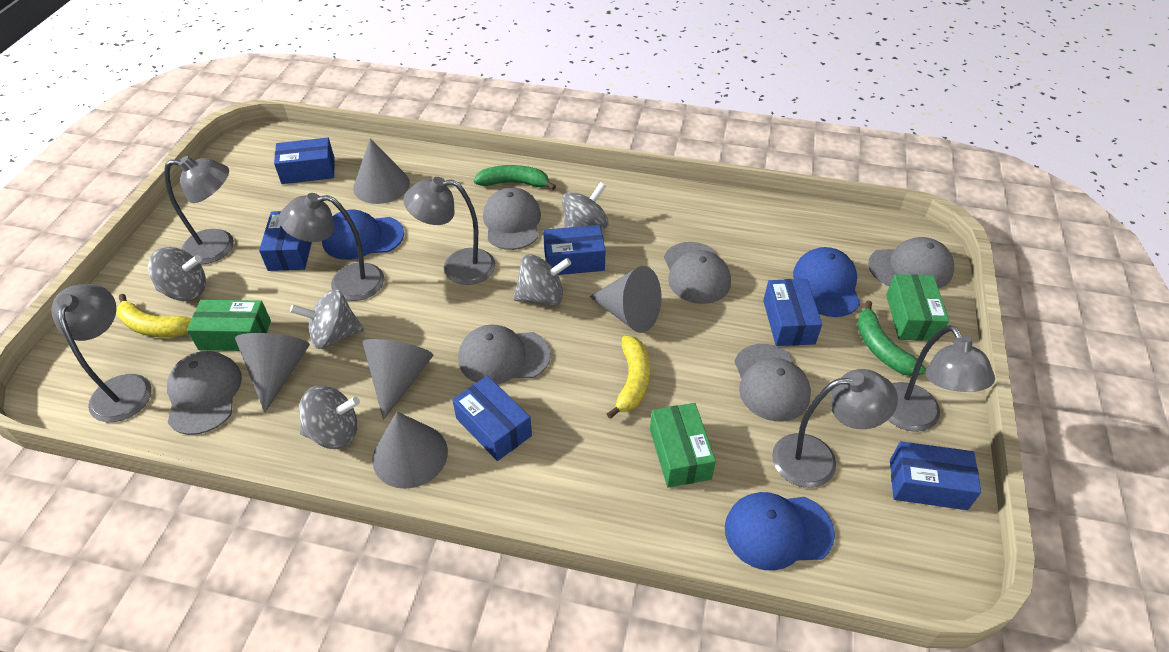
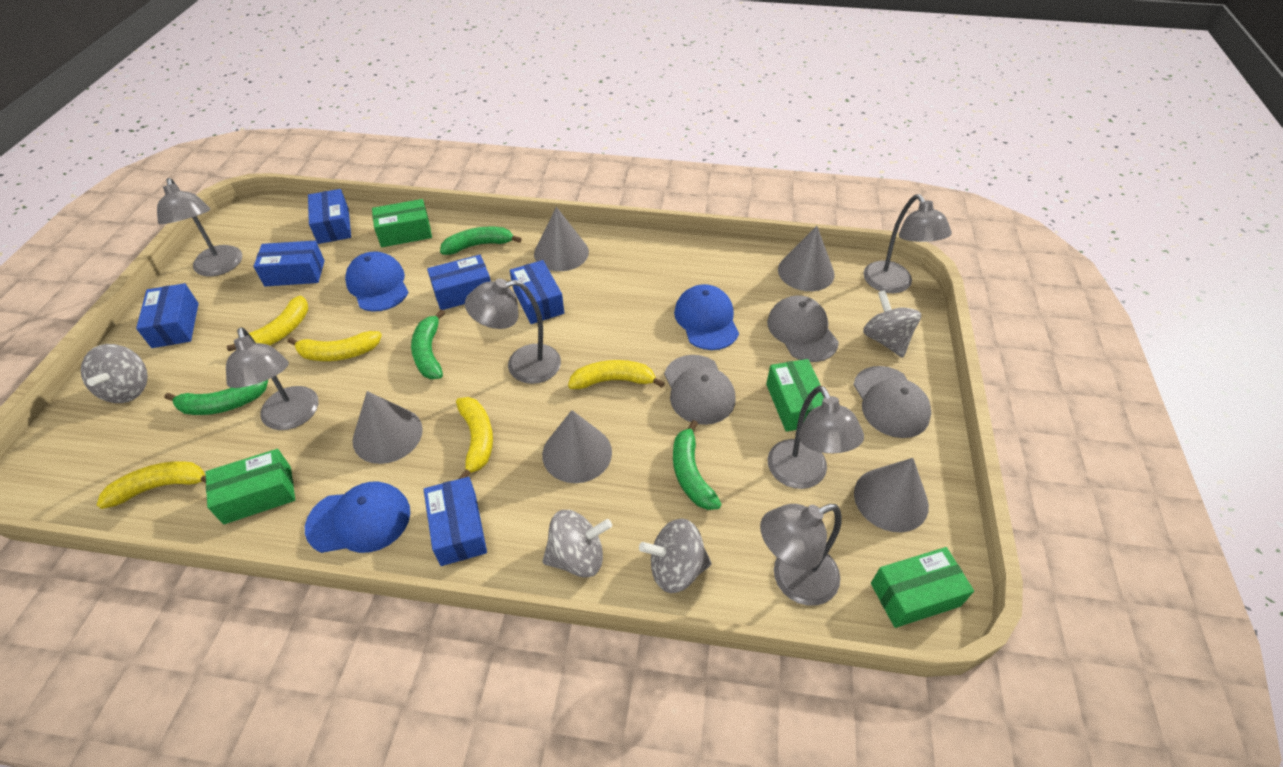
green banana: 2 -> 4
green box: 3 -> 4
grey cap: 6 -> 3
grey spinning top: 5 -> 4
yellow banana: 2 -> 5

